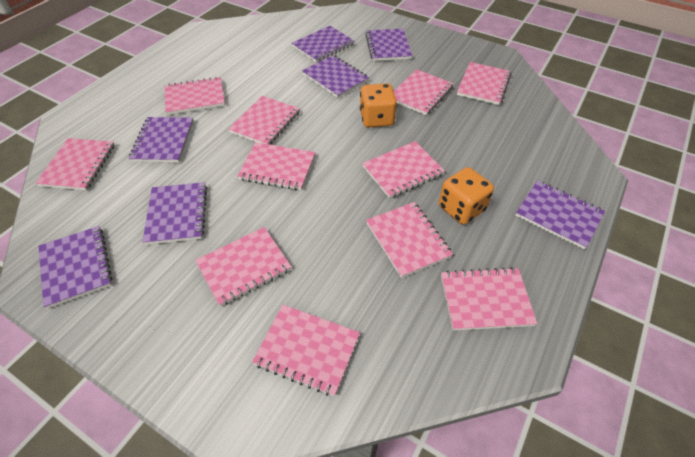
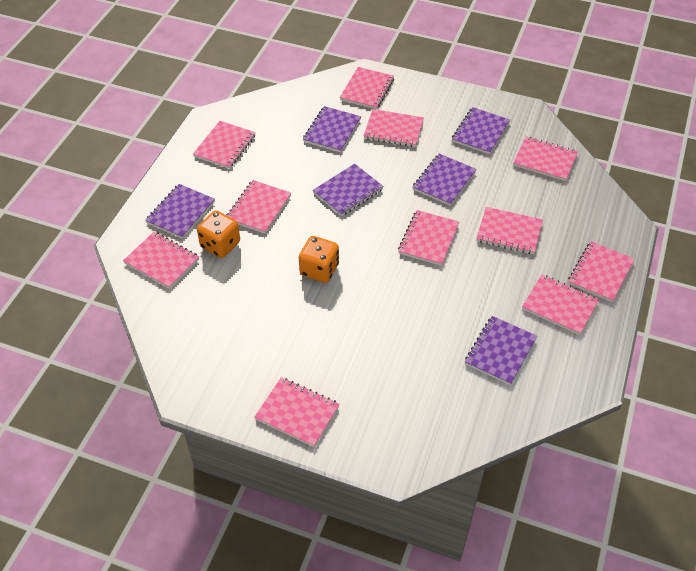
purple notebook: 7 -> 6

